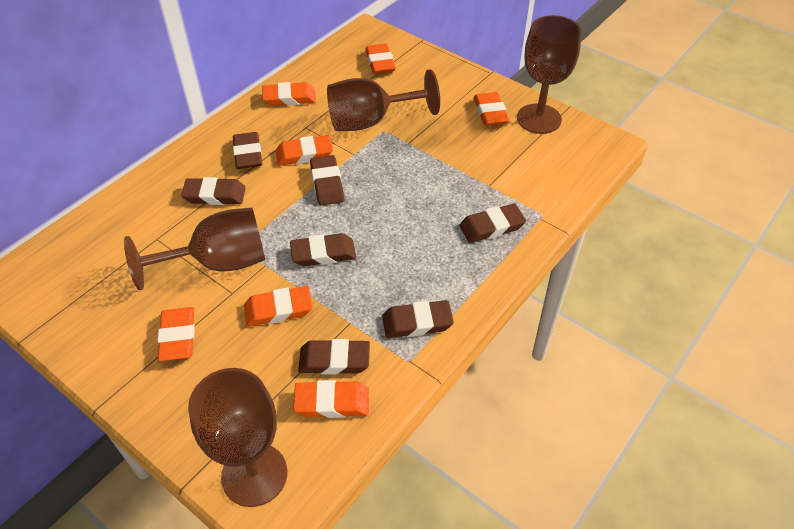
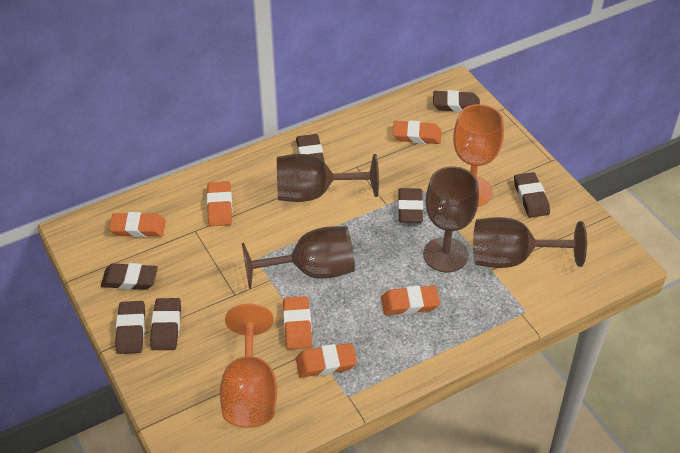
orange eraser: 7 -> 6
orange goblet: 0 -> 2

